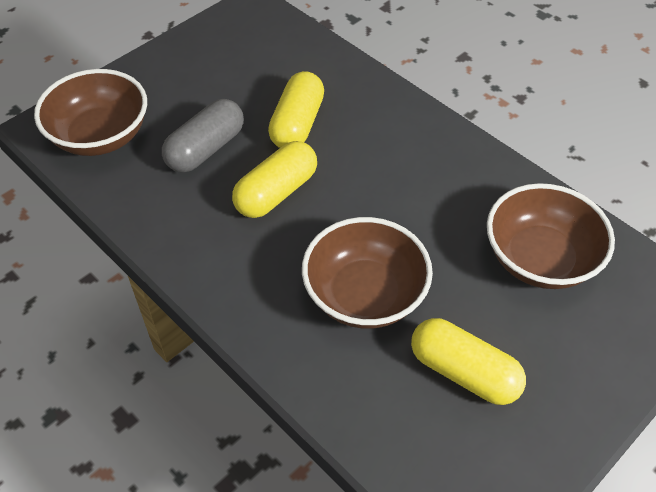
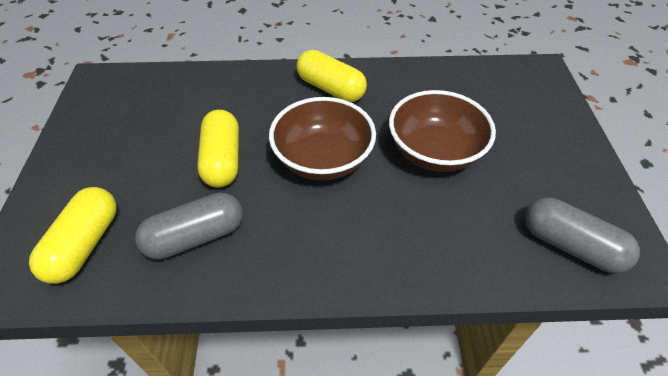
brown bowl: 3 -> 2
grey capsule: 1 -> 2

